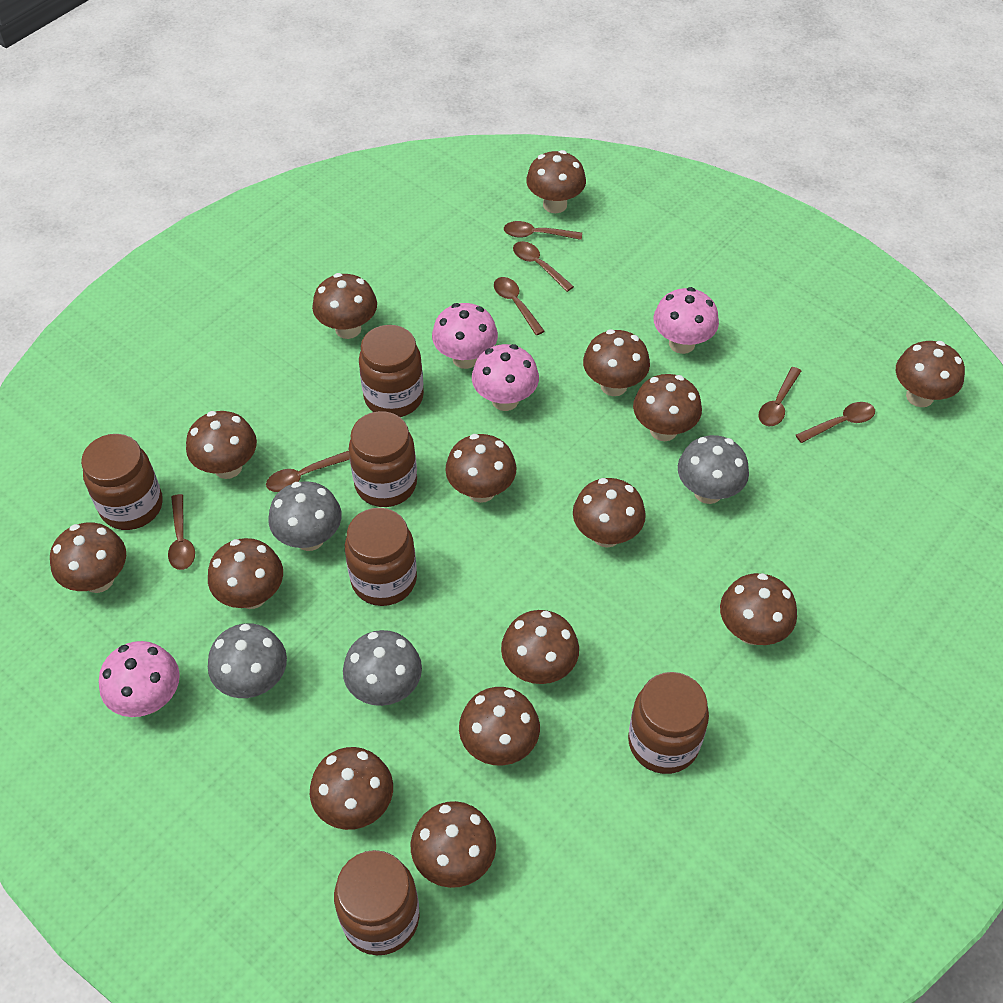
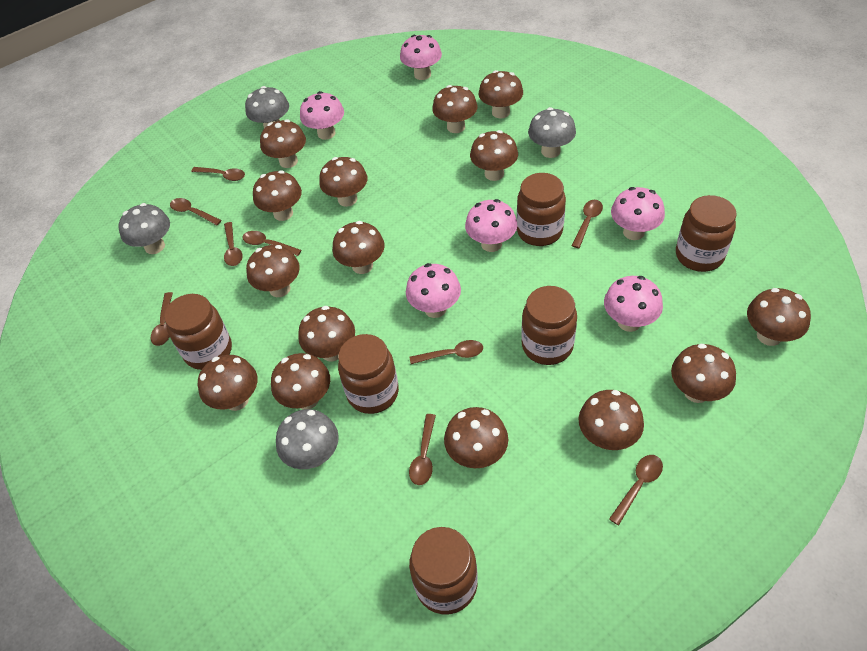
brown spoon: 7 -> 9
pink mushroom: 4 -> 6

